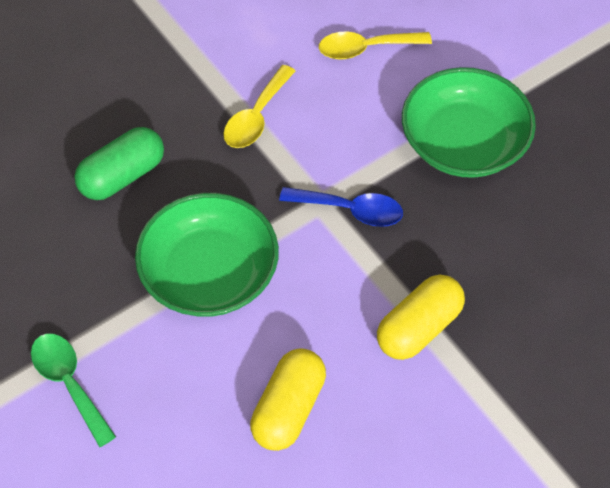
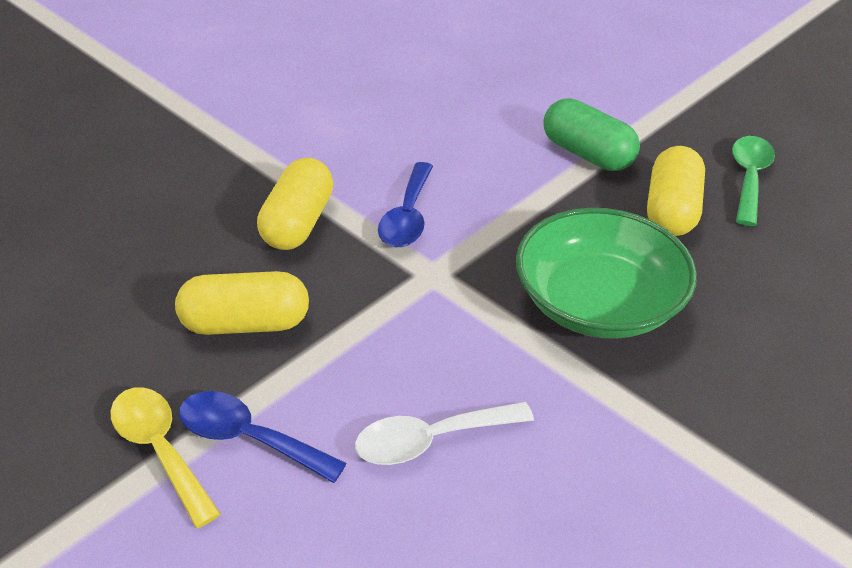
blue spoon: 1 -> 2
green bowl: 2 -> 1
white spoon: 0 -> 1
yellow capsule: 2 -> 3
yellow spoon: 2 -> 1

